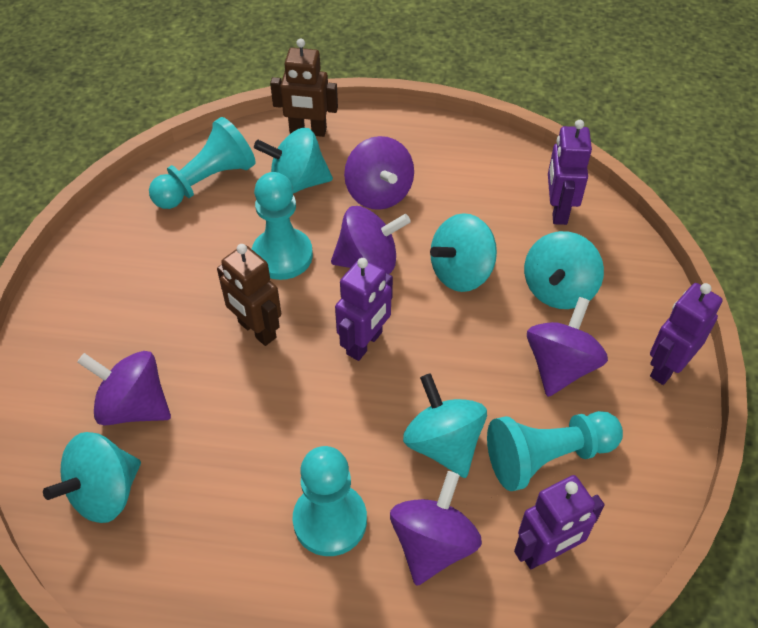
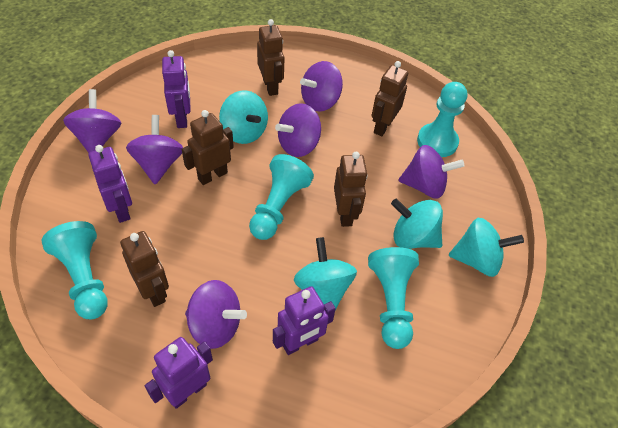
brown robot: 2 -> 5
purple spinning top: 5 -> 6
turquoise spinning top: 5 -> 4

